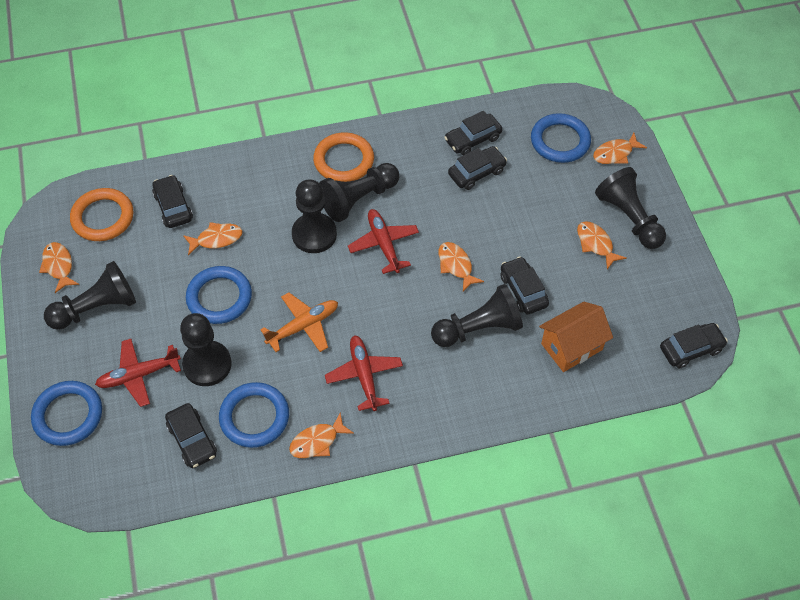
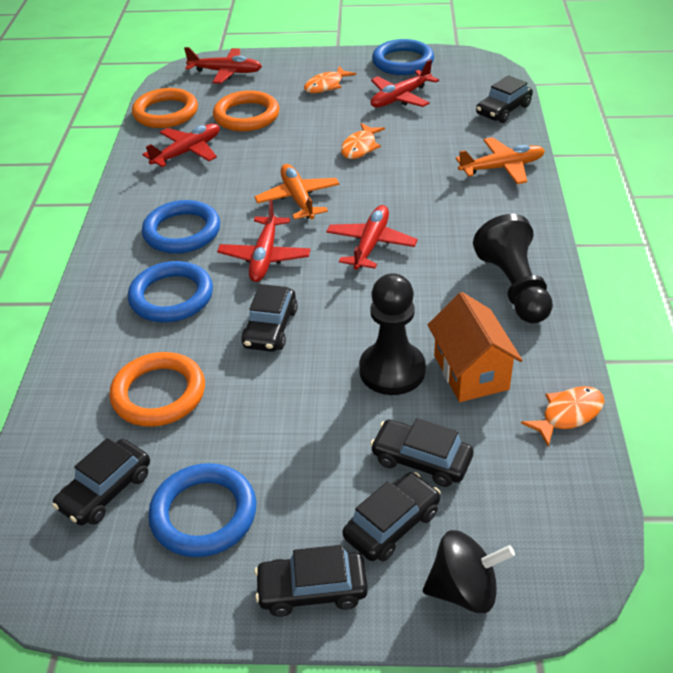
black pawn: 6 -> 2
black spinning top: 0 -> 1
orange fish: 6 -> 3
orange plane: 1 -> 2
orange ring: 2 -> 3
red plane: 3 -> 5

